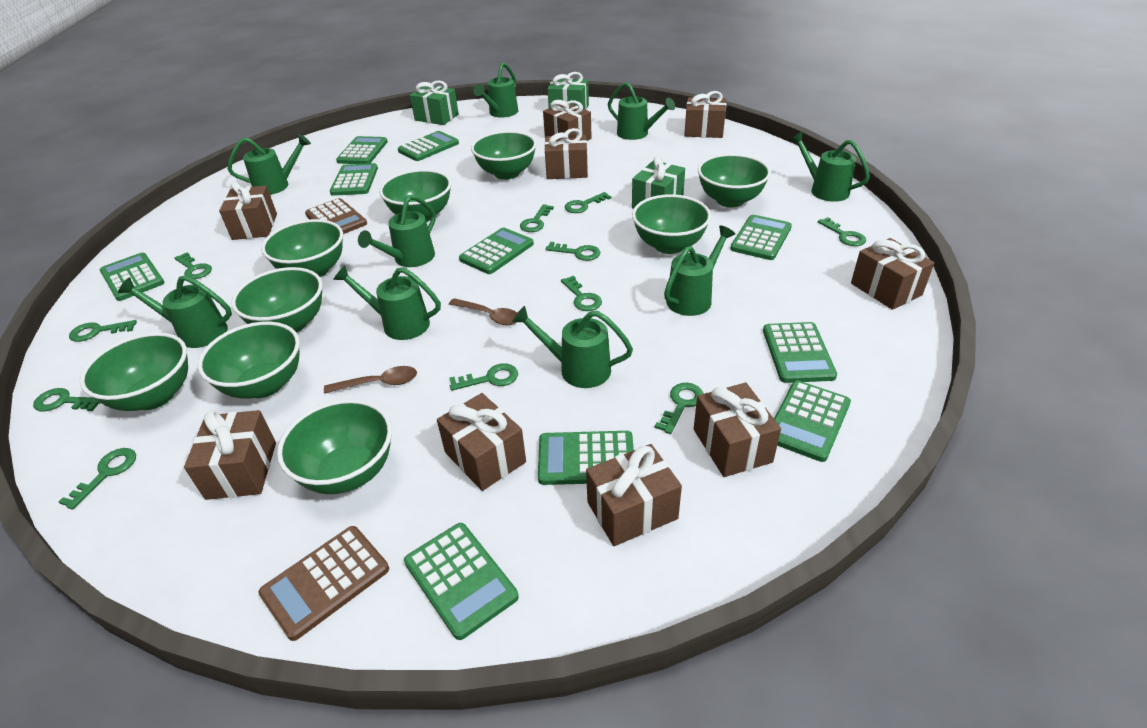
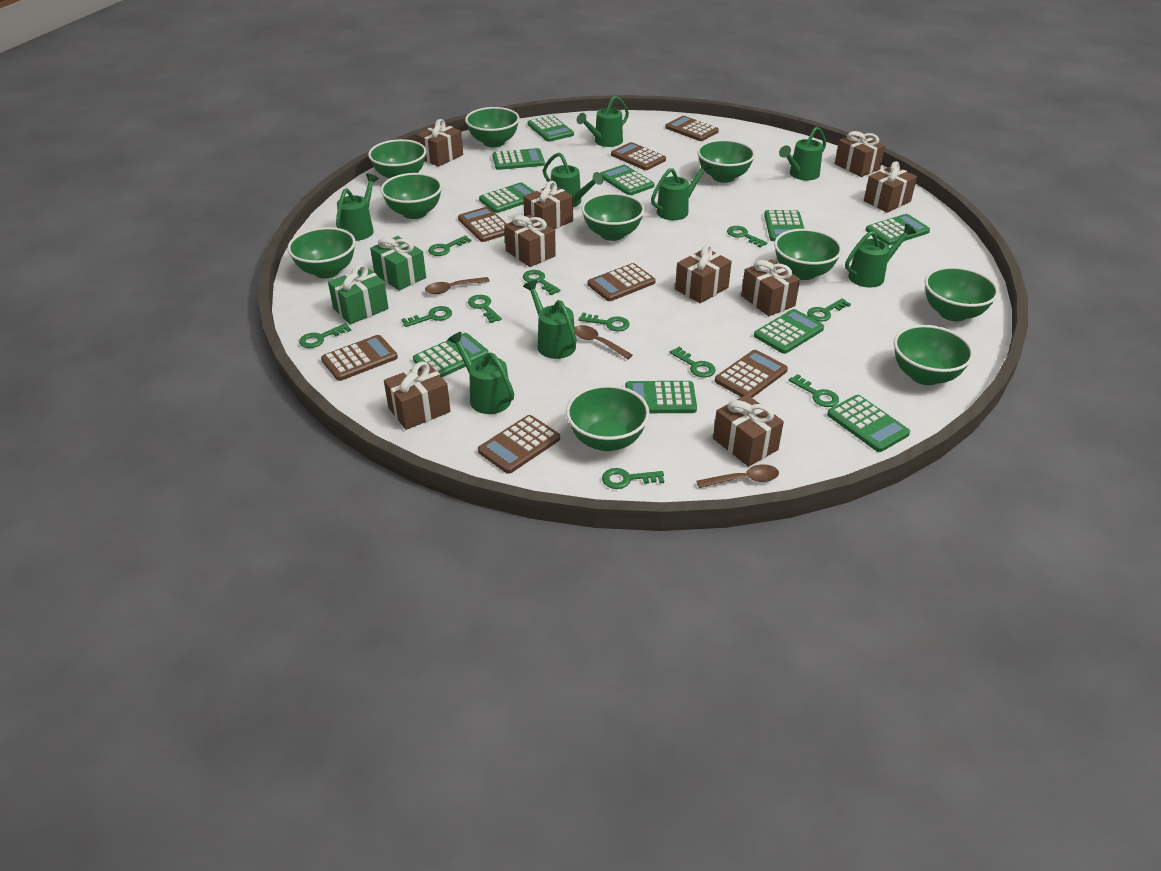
brown calculator: 2 -> 7
brown spoon: 2 -> 3
green bowl: 9 -> 10
green gift: 3 -> 2
green watering can: 9 -> 8

